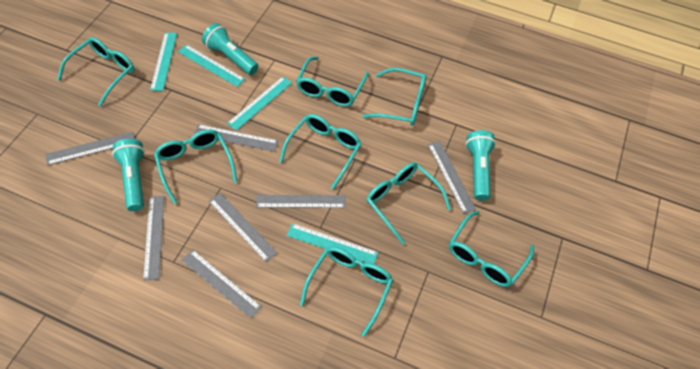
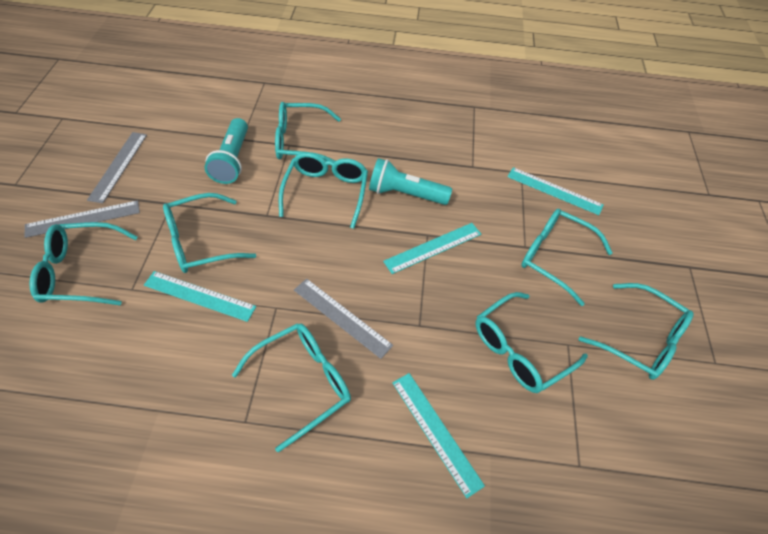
grey ruler: 7 -> 3
turquoise flashlight: 3 -> 2

